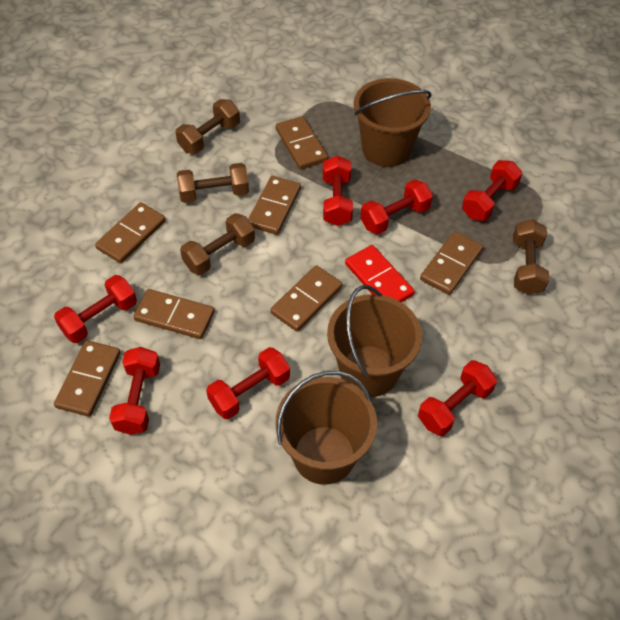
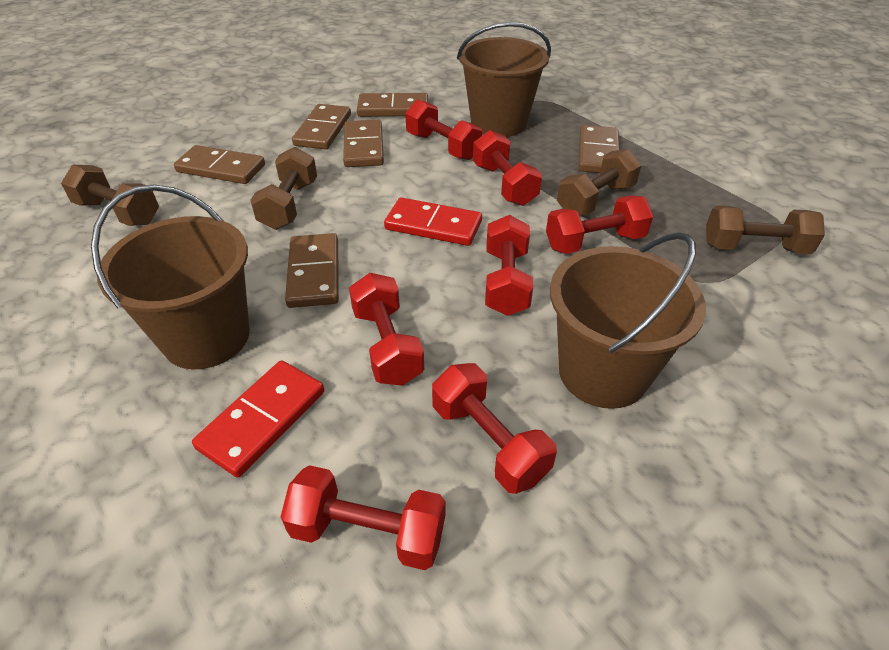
brown domino: 7 -> 6
red domino: 1 -> 2

